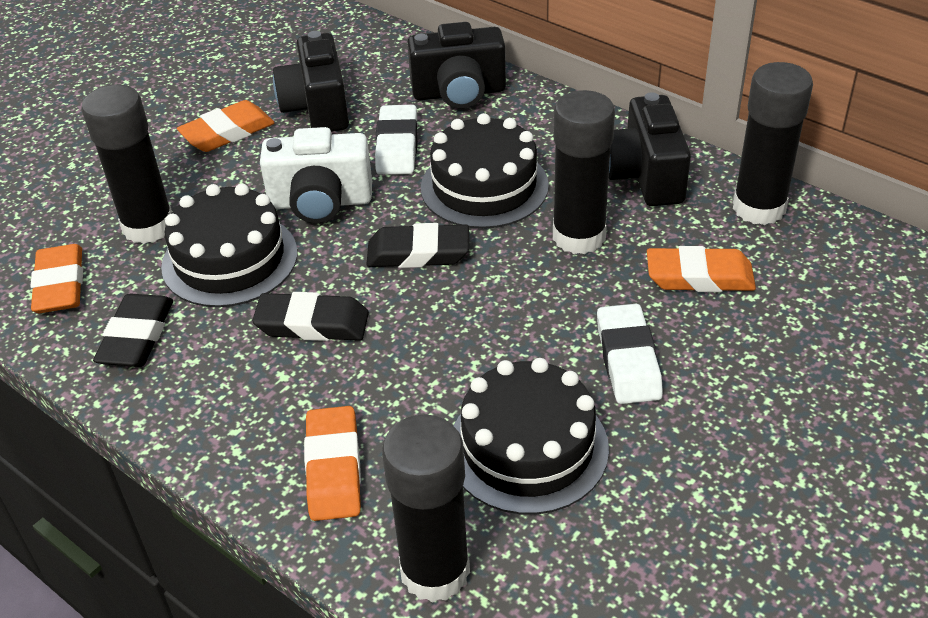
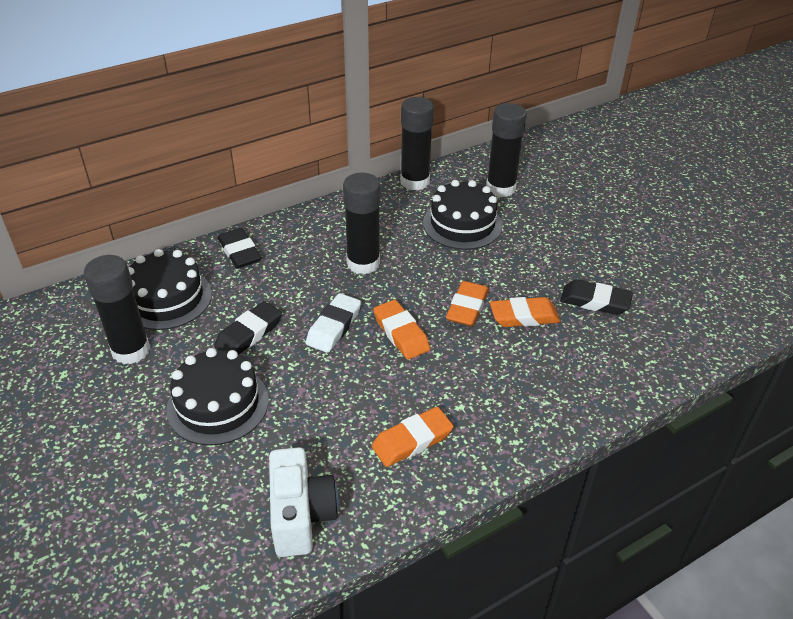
black camera: 3 -> 0
white eraser: 2 -> 1

